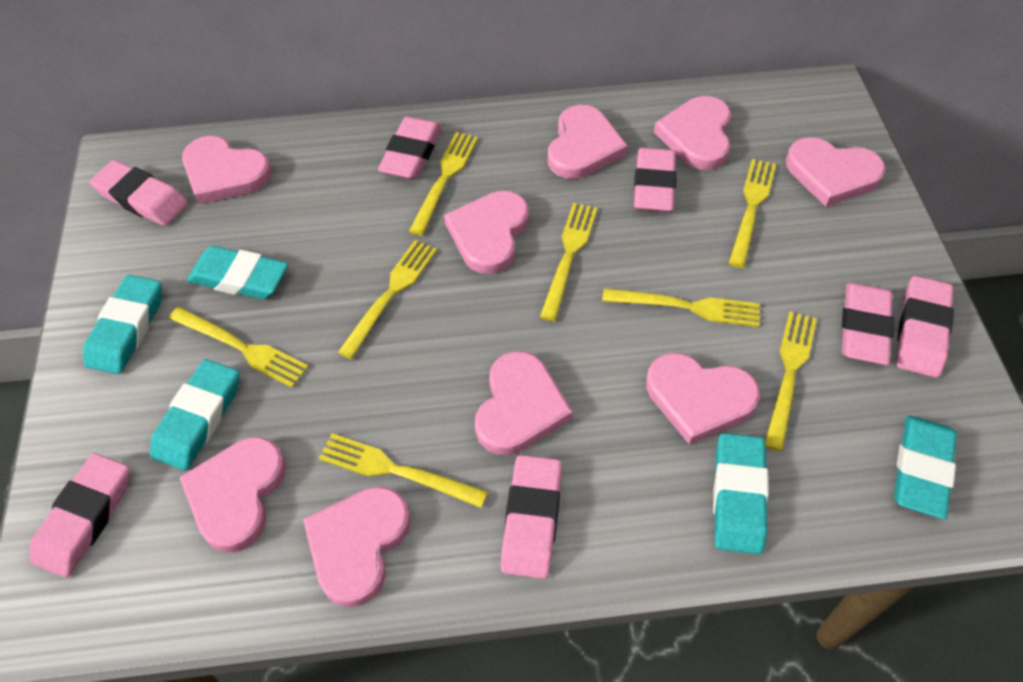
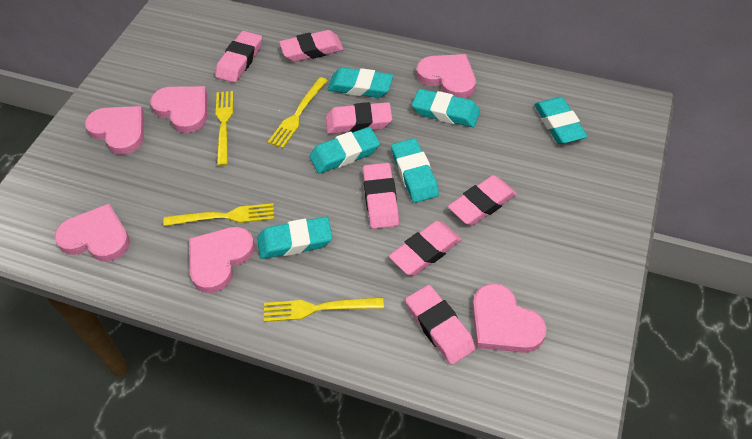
pink heart: 9 -> 6
turquoise eraser: 5 -> 6
yellow fork: 8 -> 4

